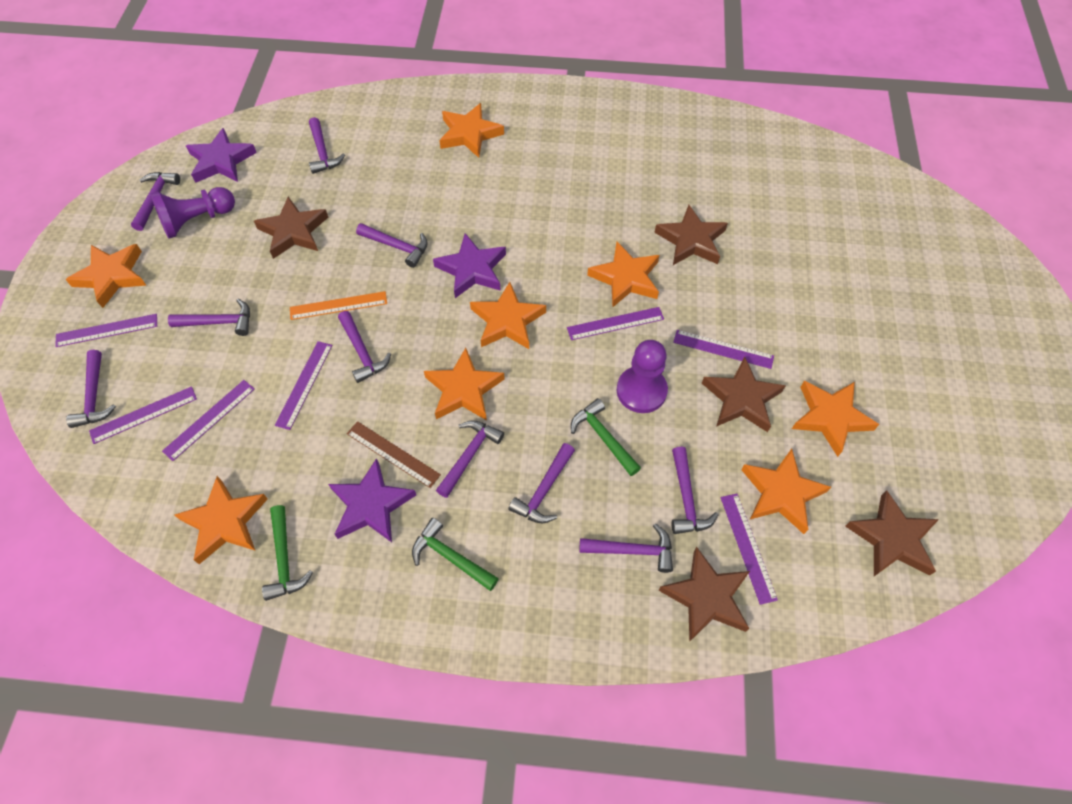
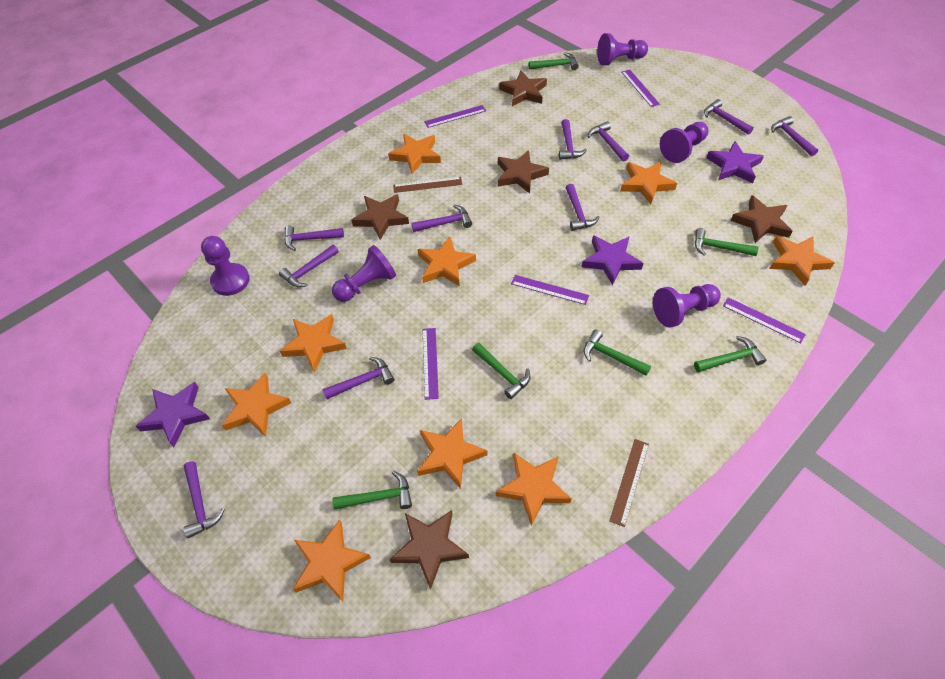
brown ruler: 1 -> 2
green hammer: 3 -> 6
orange ruler: 1 -> 0
orange star: 8 -> 9
purple pawn: 2 -> 5
purple ruler: 7 -> 5

